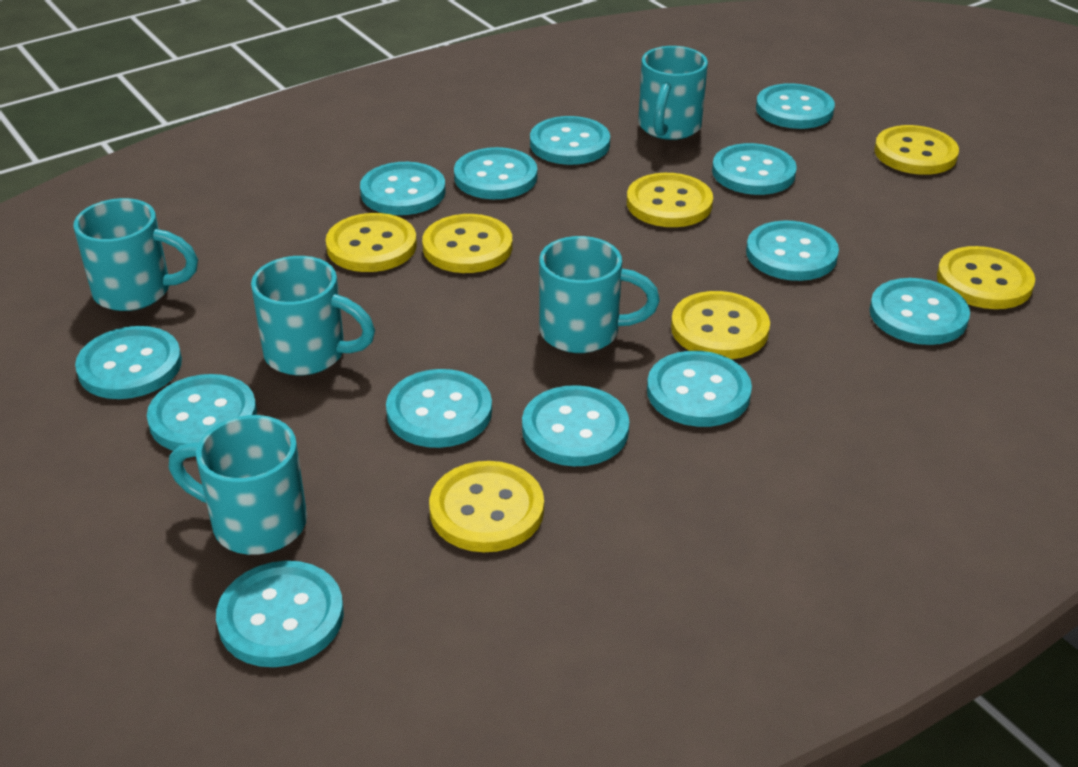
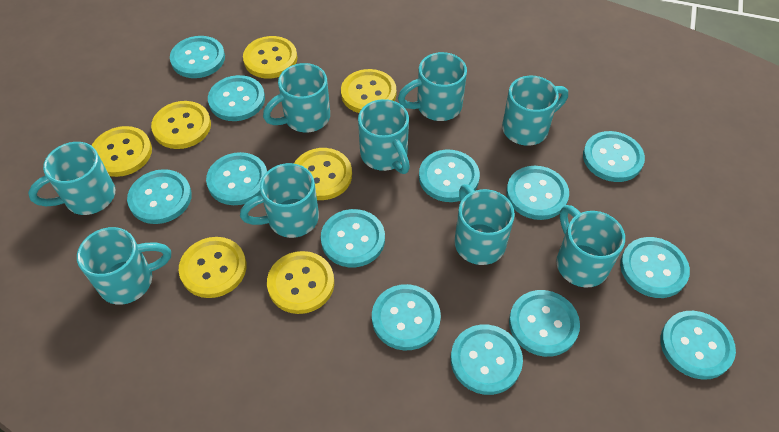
turquoise mug: 5 -> 9

